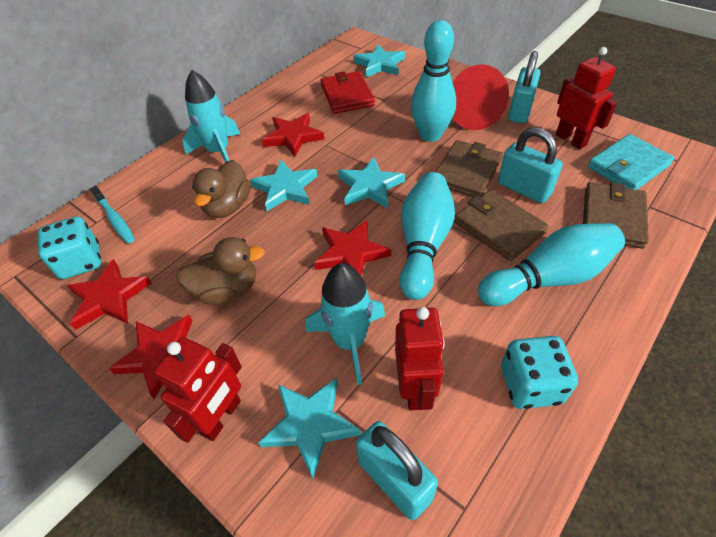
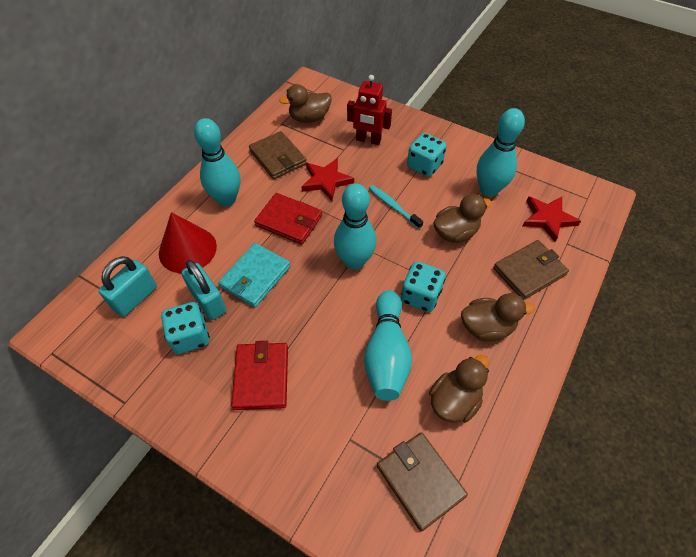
brown duck: 2 -> 4
red robot: 3 -> 1
red star: 4 -> 2
red wallet: 1 -> 2
turquoise bowling pin: 3 -> 4
turquoise dice: 2 -> 3
turquoise padlock: 3 -> 2
turquoise rocket: 2 -> 0
turquoise star: 4 -> 0

